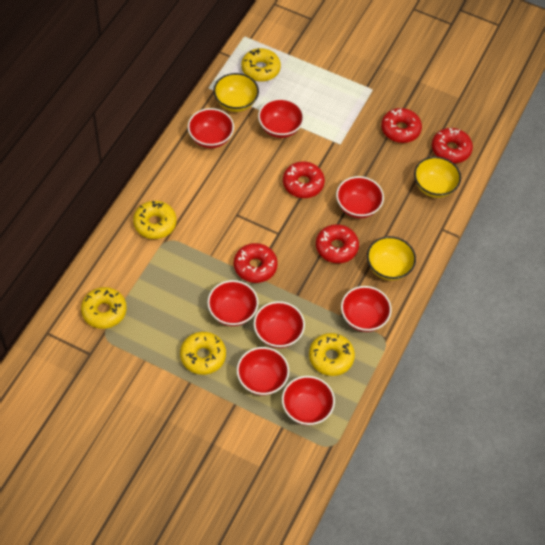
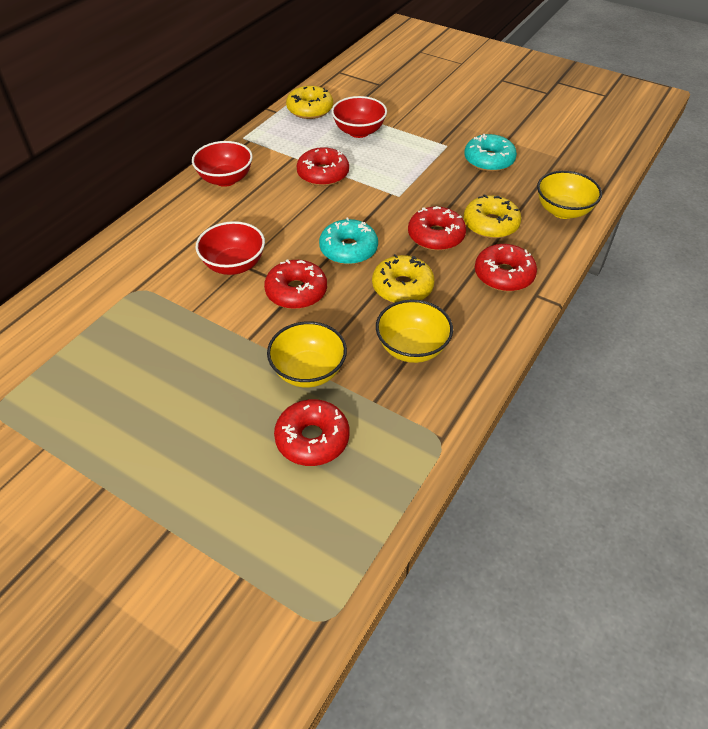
red bowl: 8 -> 3
turquoise donut: 0 -> 2
yellow donut: 5 -> 3

